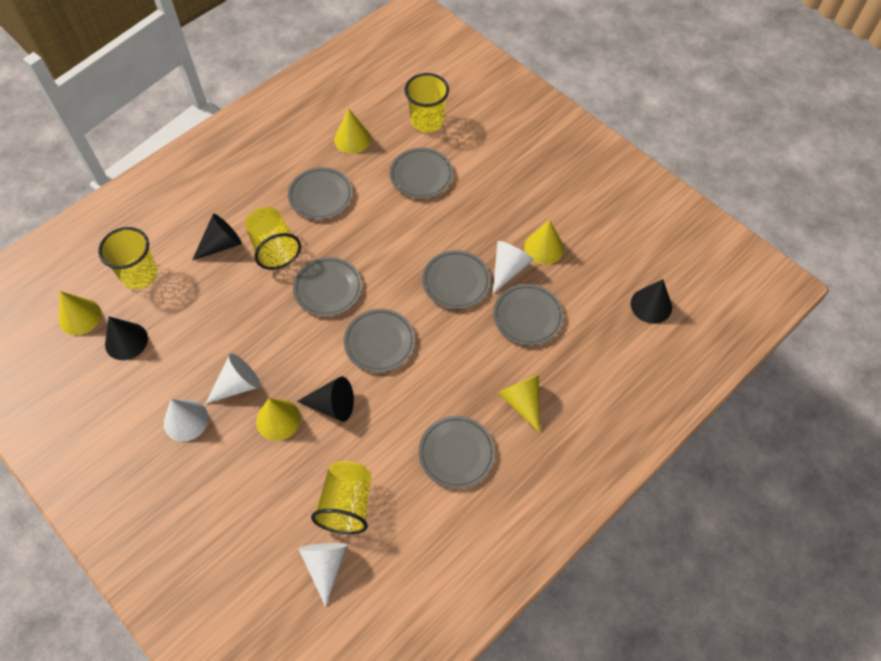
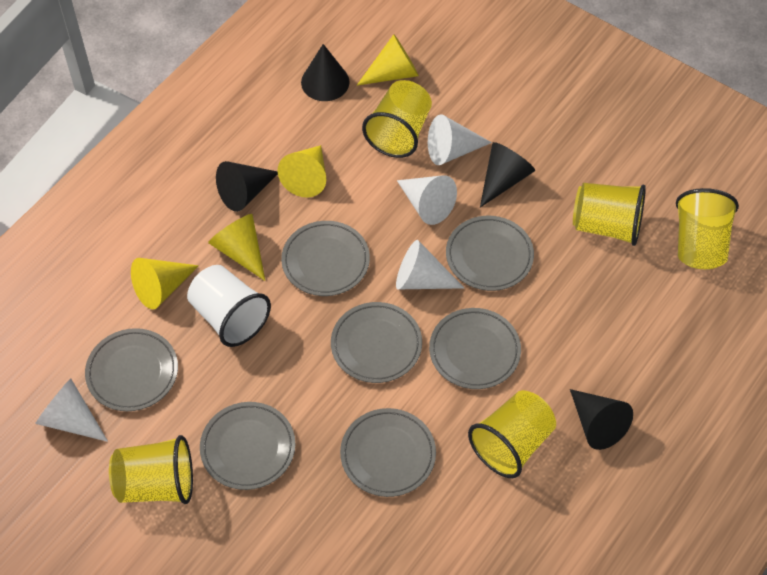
white cup: 0 -> 1
yellow cone: 5 -> 4
yellow cup: 4 -> 5

